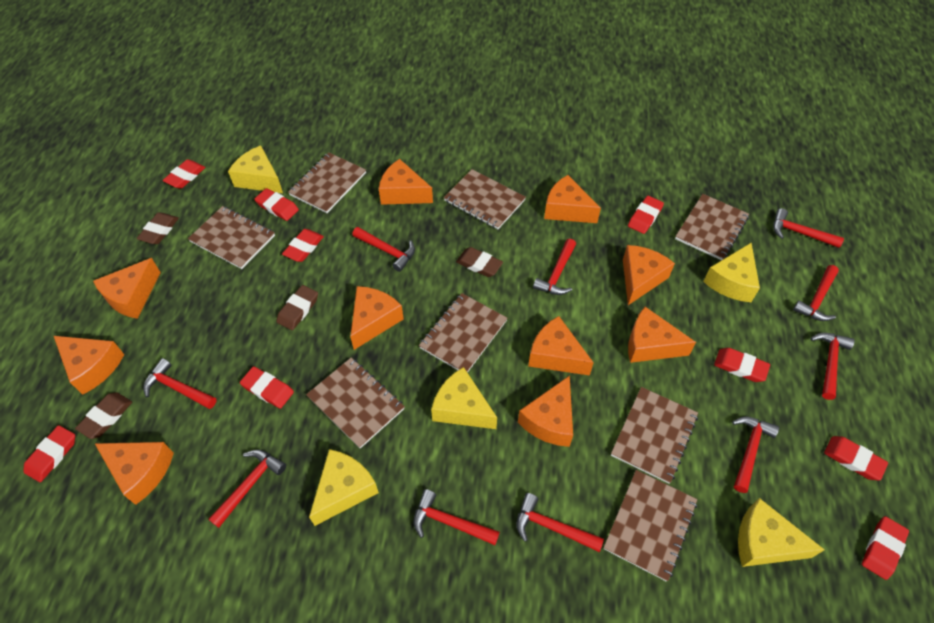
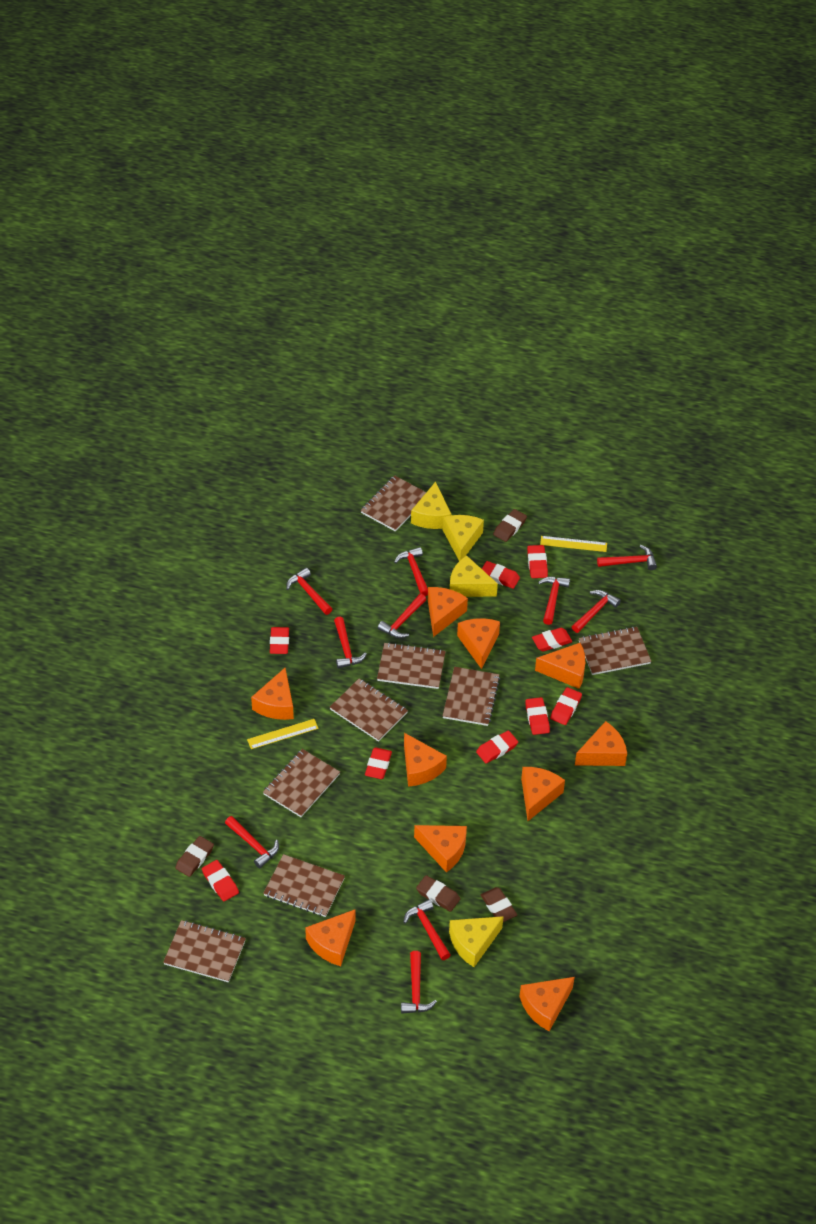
yellow cheese: 5 -> 4
yellow ruler: 0 -> 2

